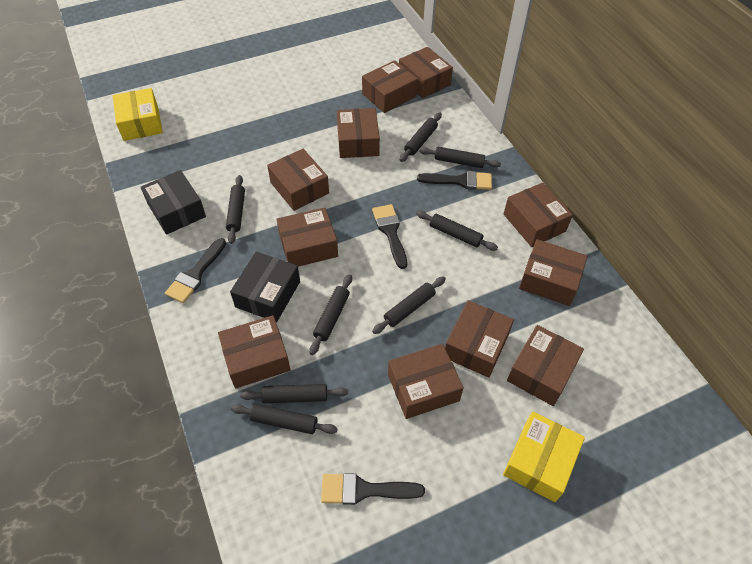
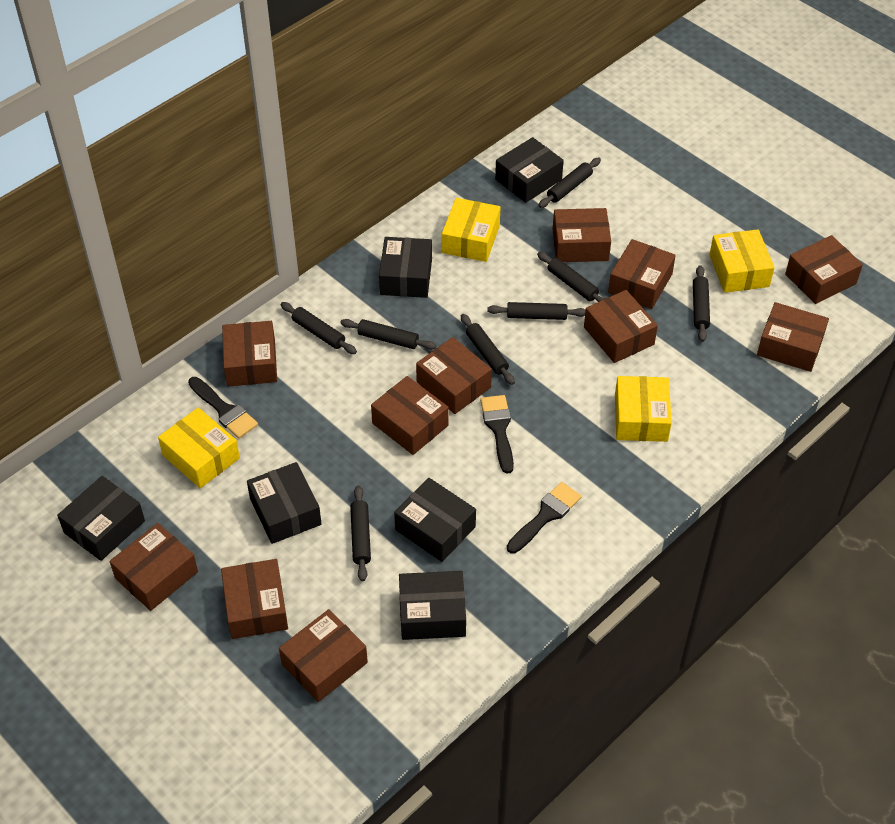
black box: 2 -> 6
black brush: 4 -> 3
yellow box: 2 -> 4

